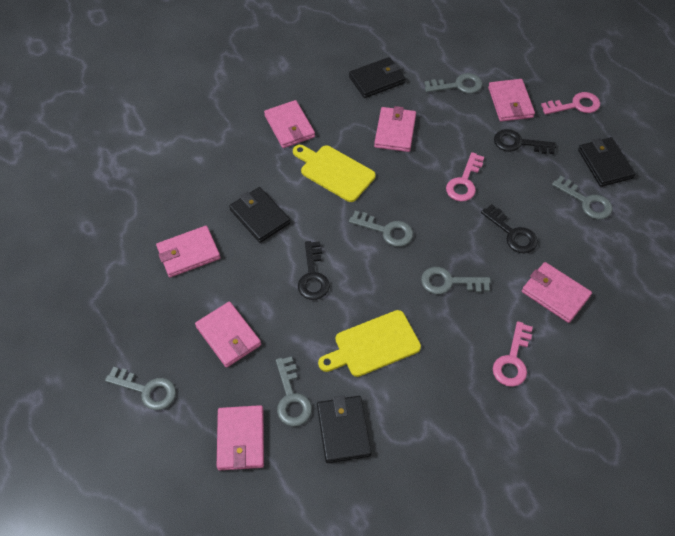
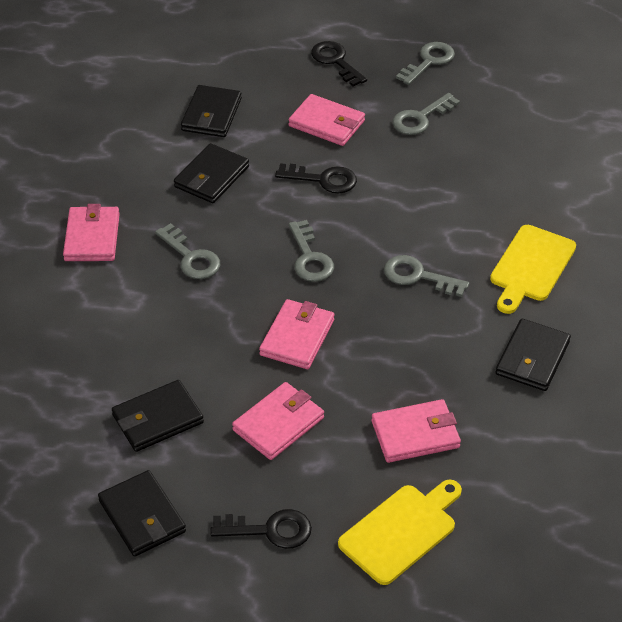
black wallet: 4 -> 5
grey key: 6 -> 5
pink key: 3 -> 0
pink wallet: 7 -> 5

